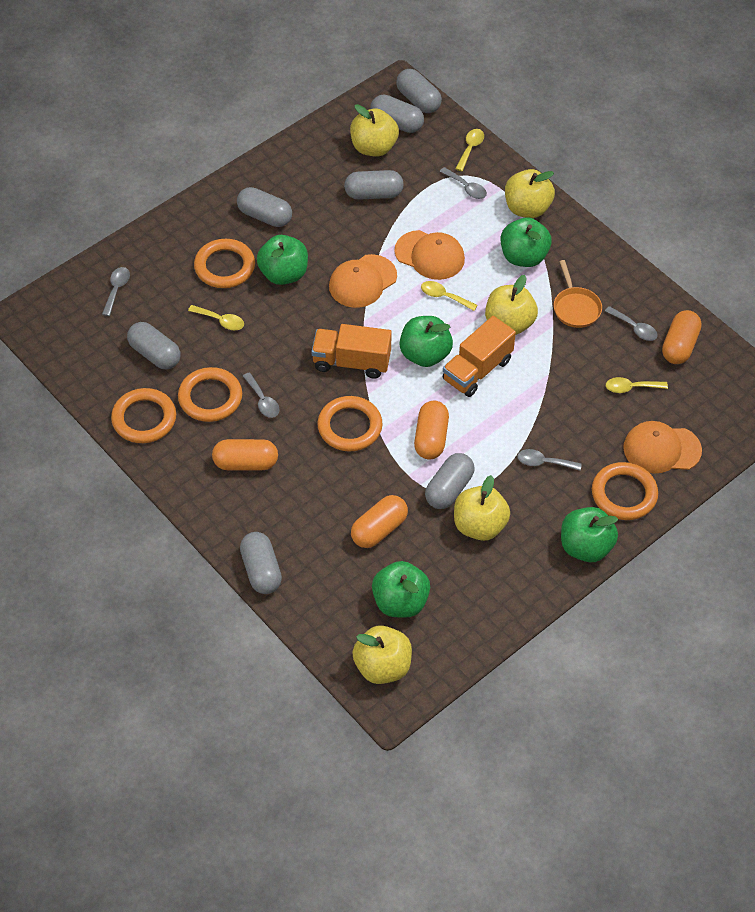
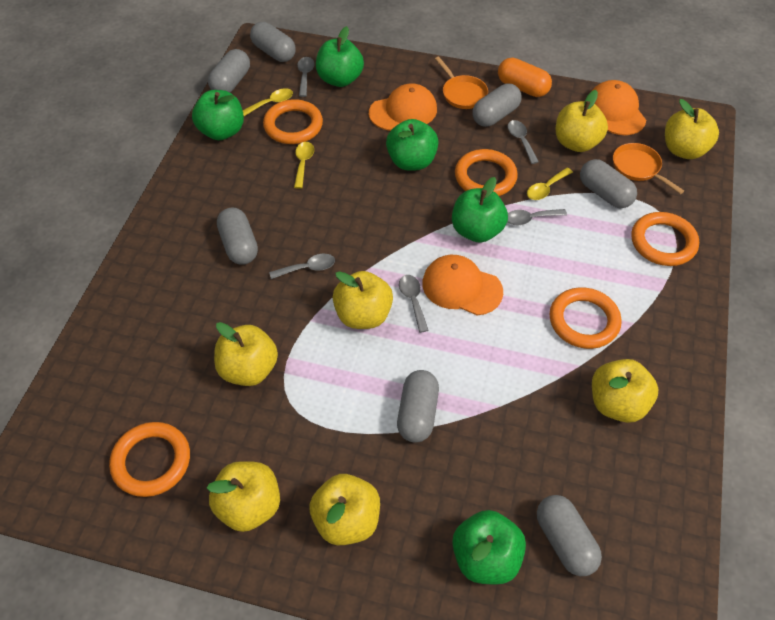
orange capsule: 4 -> 1
orange pan: 1 -> 2
orange truck: 2 -> 0
yellow apple: 5 -> 7
yellow spoon: 4 -> 3

